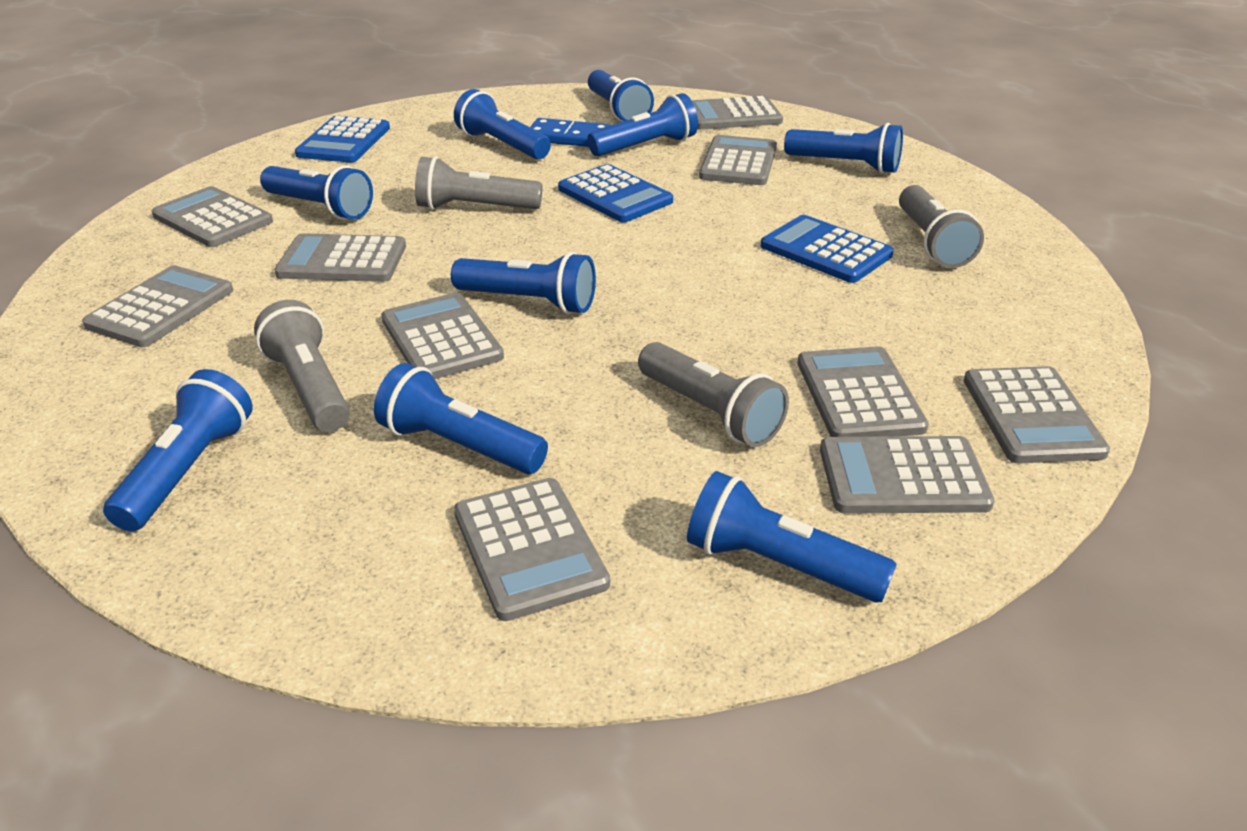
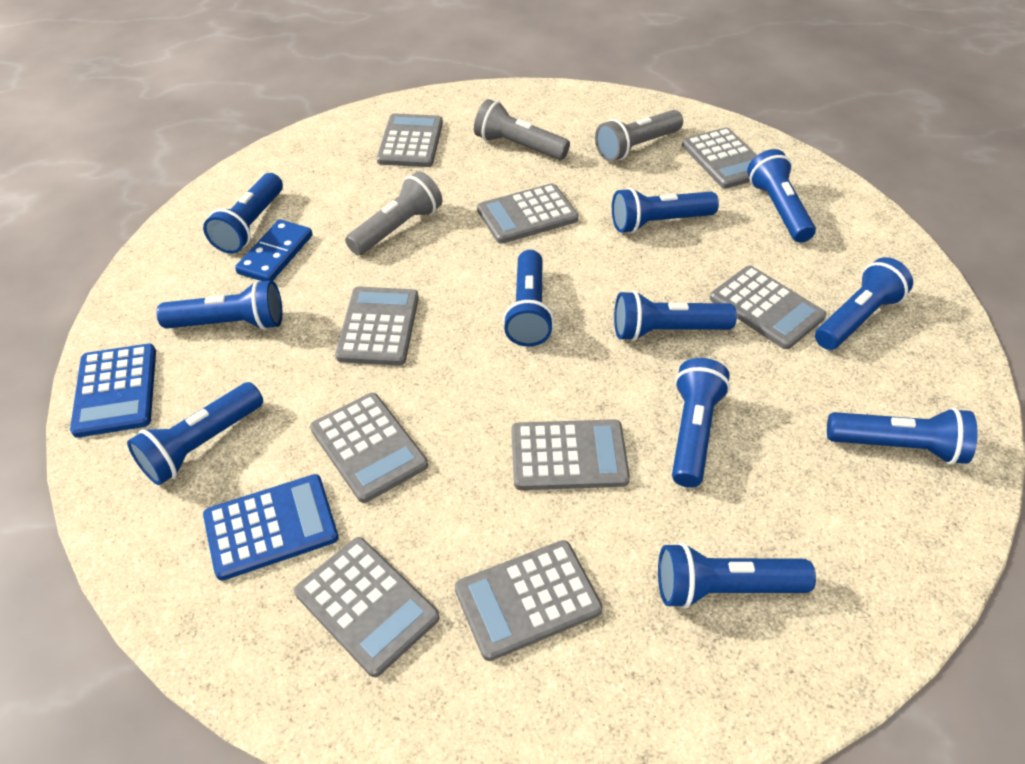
blue calculator: 3 -> 2
blue flashlight: 9 -> 11
grey calculator: 10 -> 9
grey flashlight: 4 -> 3

